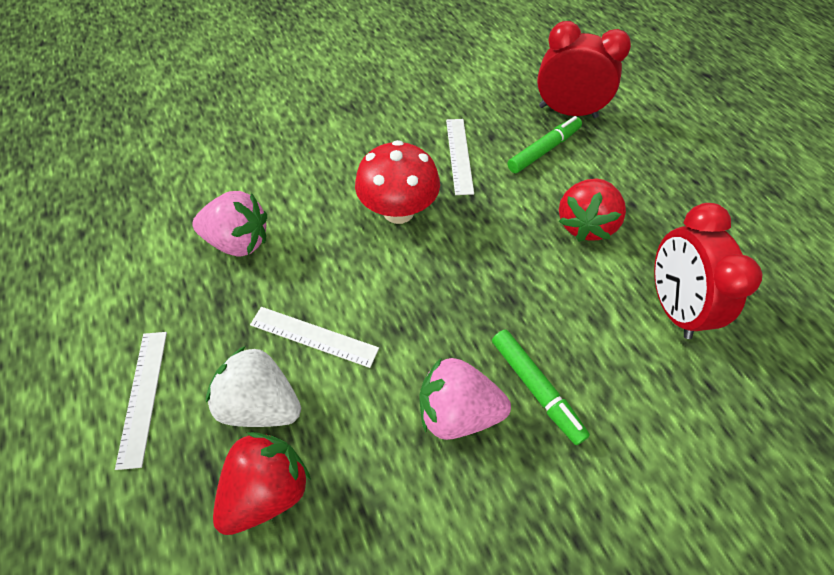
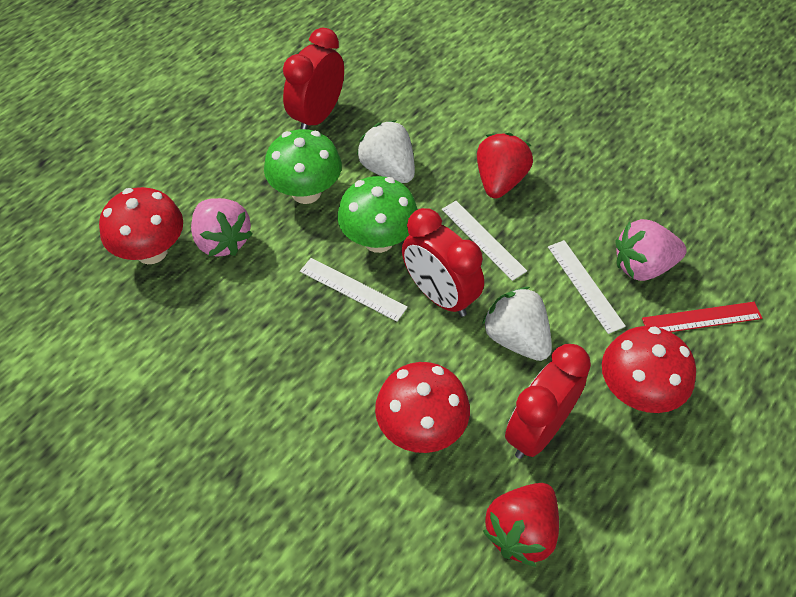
green marker: 2 -> 0
green mushroom: 0 -> 2
red clock: 2 -> 3
red mushroom: 1 -> 3
red ruler: 0 -> 1
white strawberry: 1 -> 2

